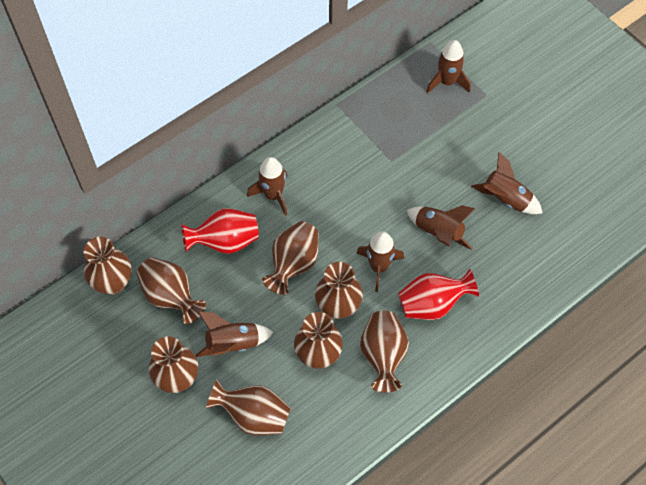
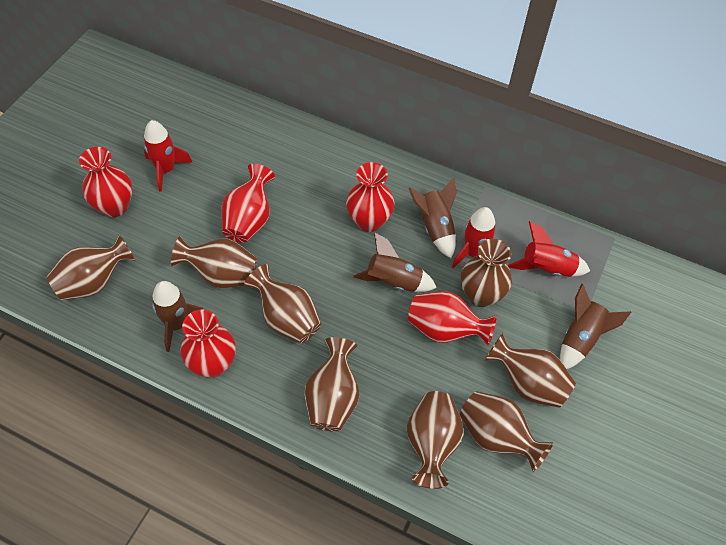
brown rocket: 6 -> 4
red rocket: 0 -> 3
red vase: 2 -> 5

